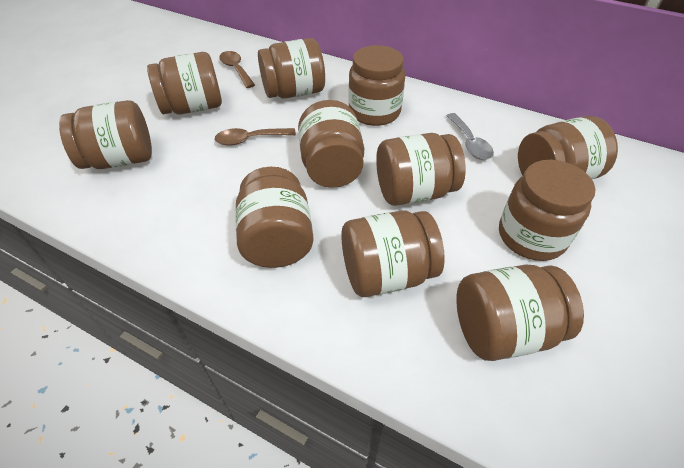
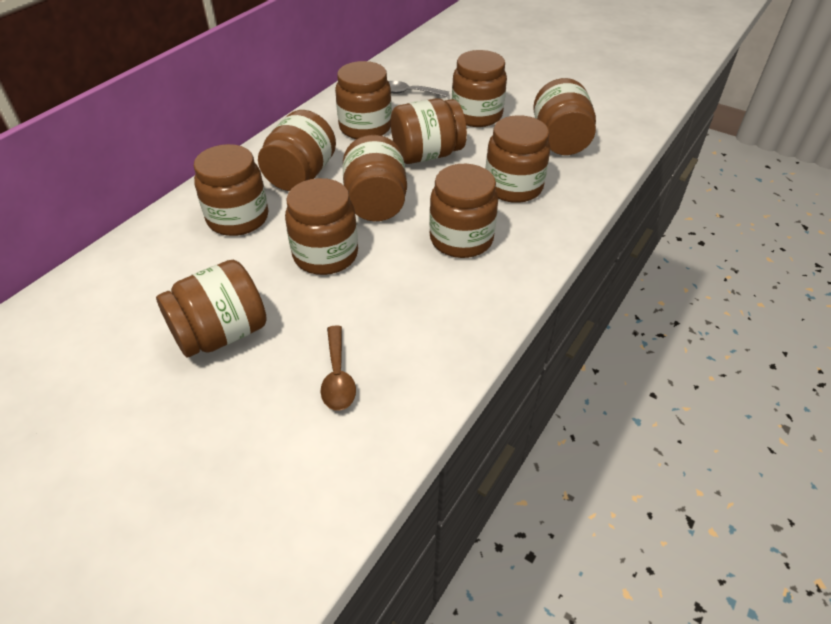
brown spoon: 2 -> 1

